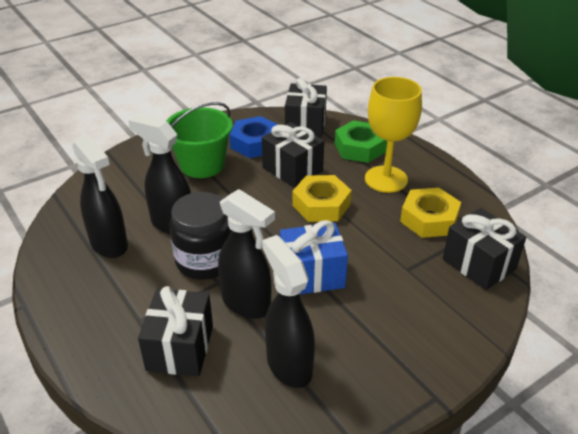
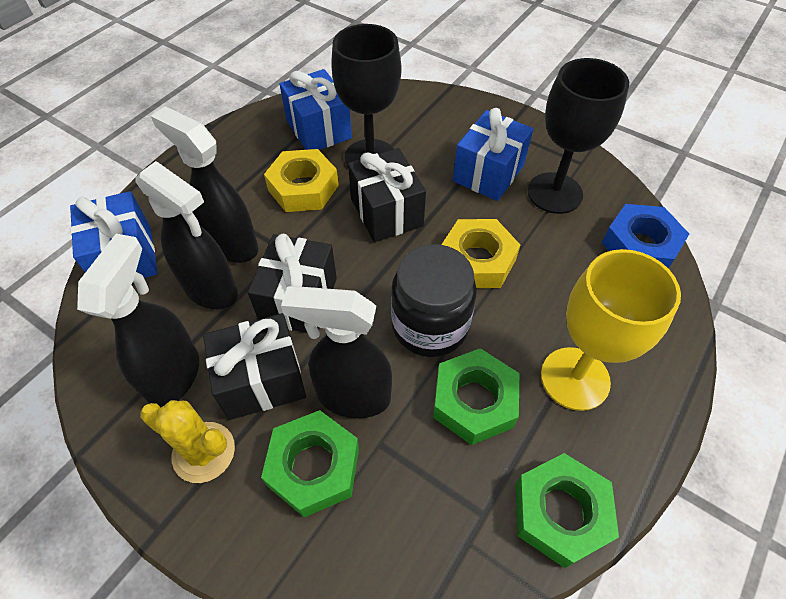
black gift: 4 -> 3
black goblet: 0 -> 2
blue gift: 1 -> 3
green bucket: 1 -> 0
green nut: 1 -> 3
yellow cactus: 0 -> 1

